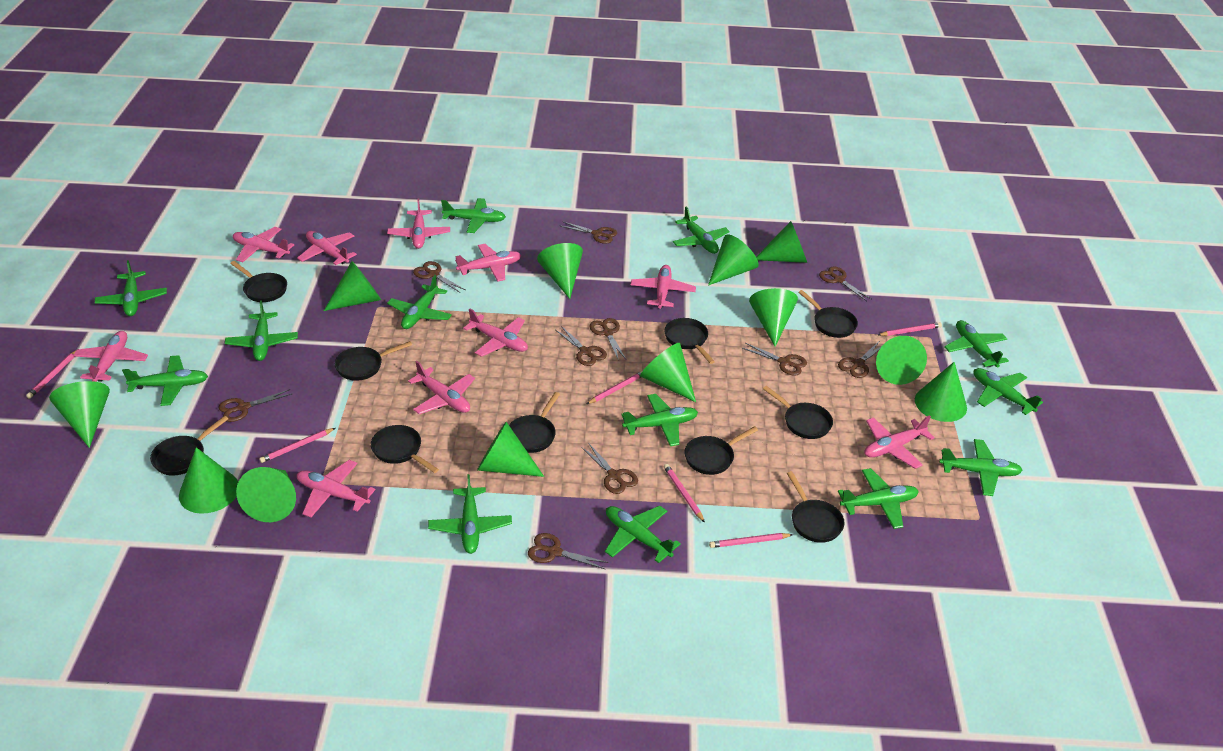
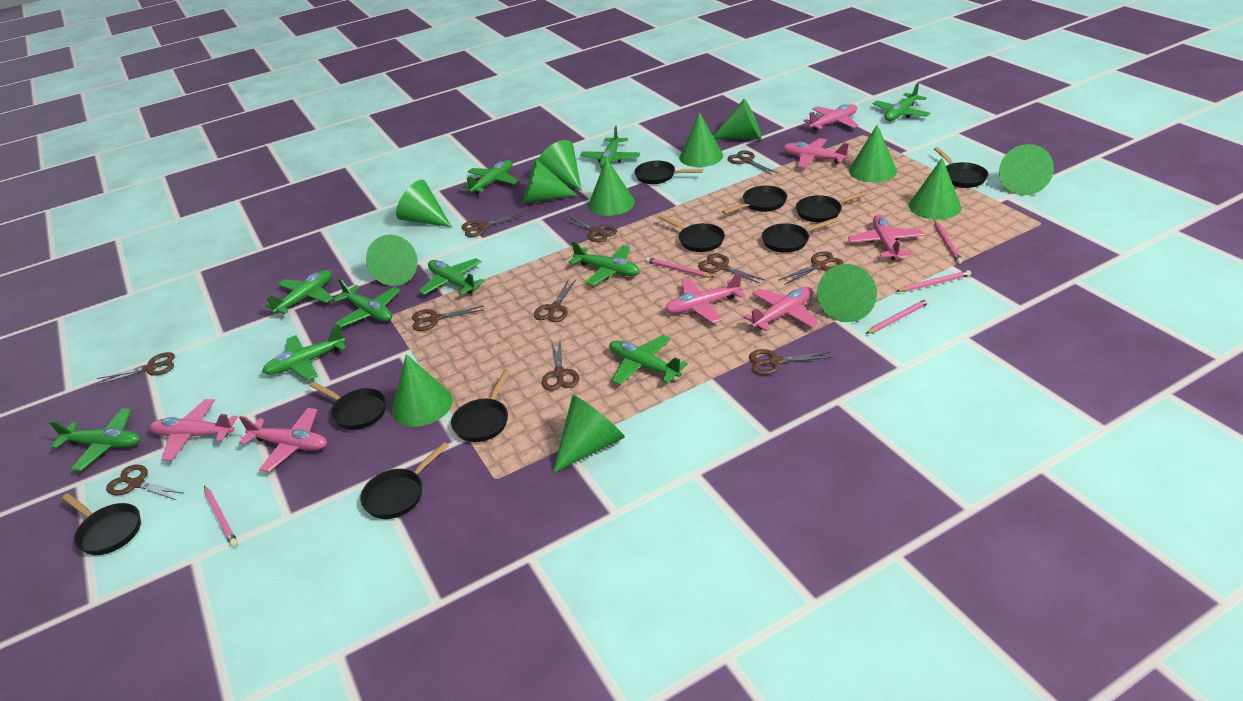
brown scissors: 10 -> 11
green cone: 12 -> 13
green plane: 13 -> 10
pink pencil: 6 -> 5
pink plane: 10 -> 7

